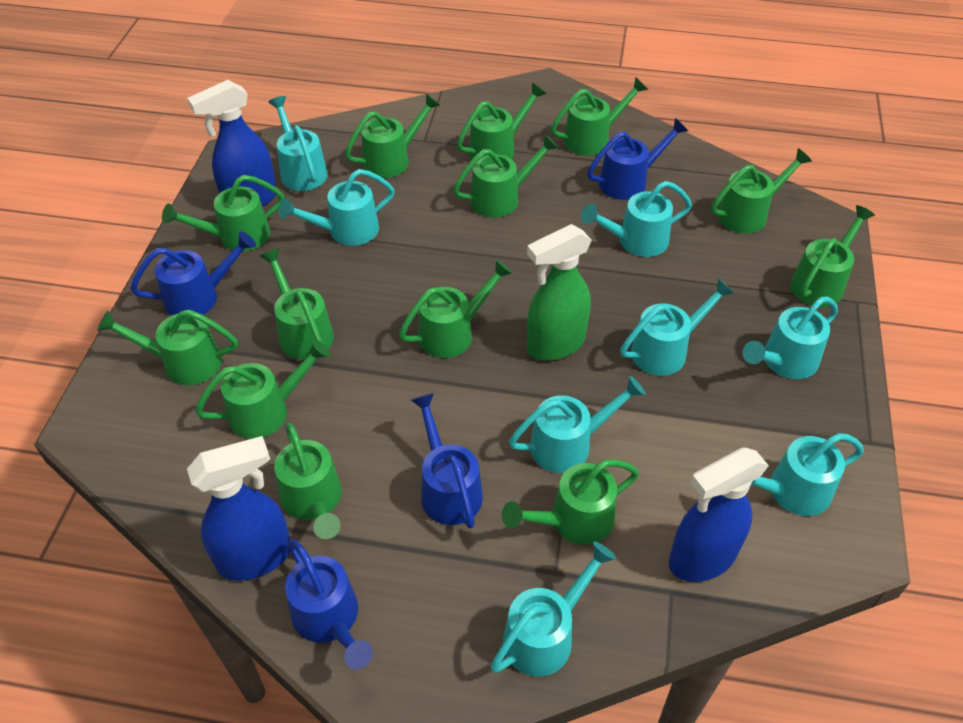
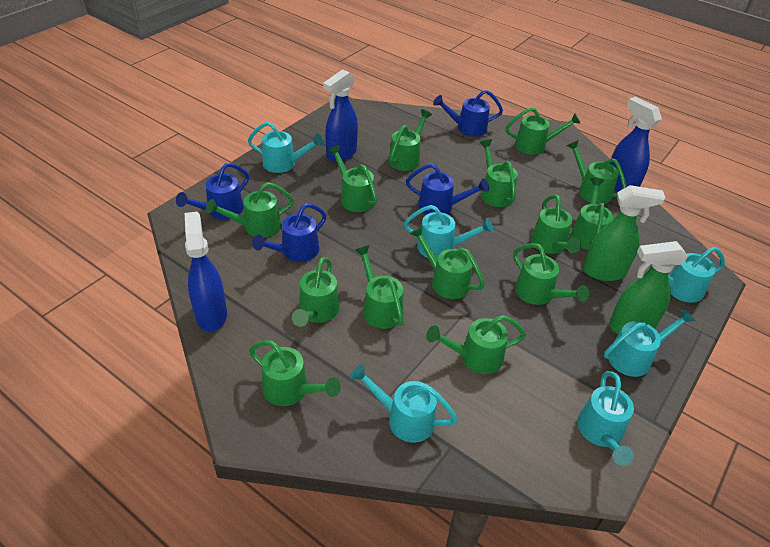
green spray bottle: 1 -> 2
green watering can: 13 -> 14
turquoise watering can: 8 -> 6

